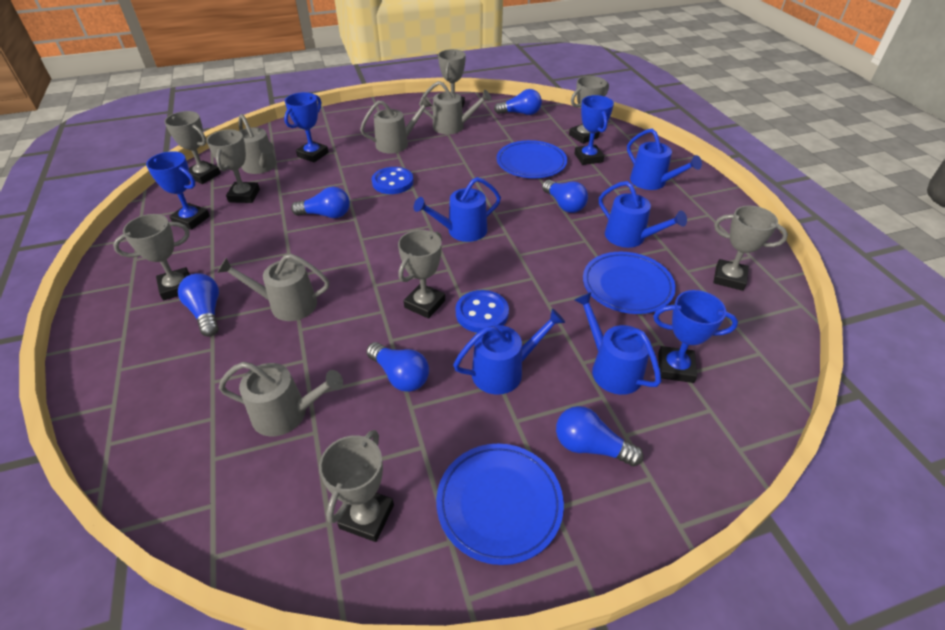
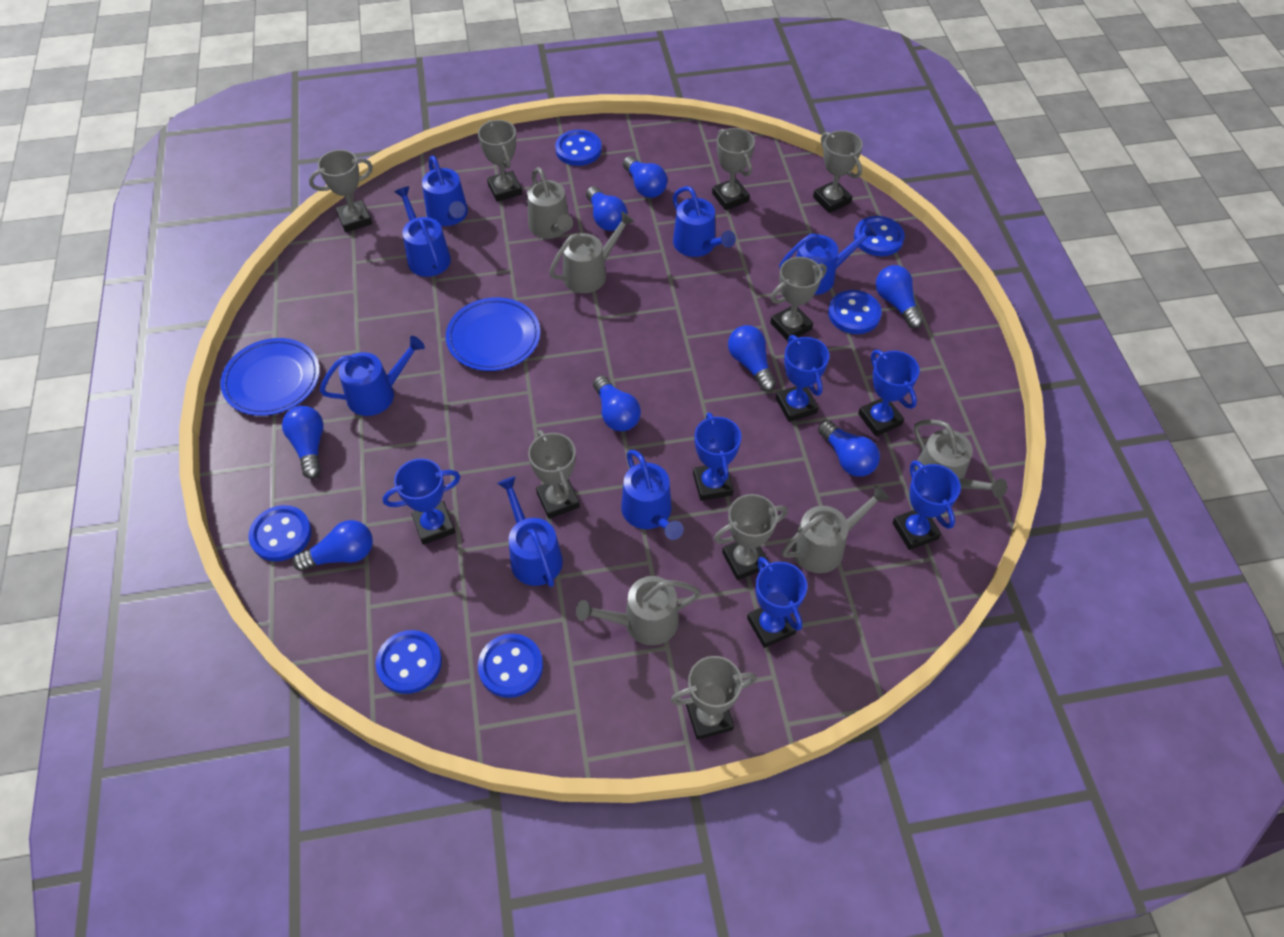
blue button: 2 -> 6
blue light bulb: 6 -> 8
blue plate: 3 -> 2
blue trophy: 4 -> 6
blue watering can: 5 -> 7

